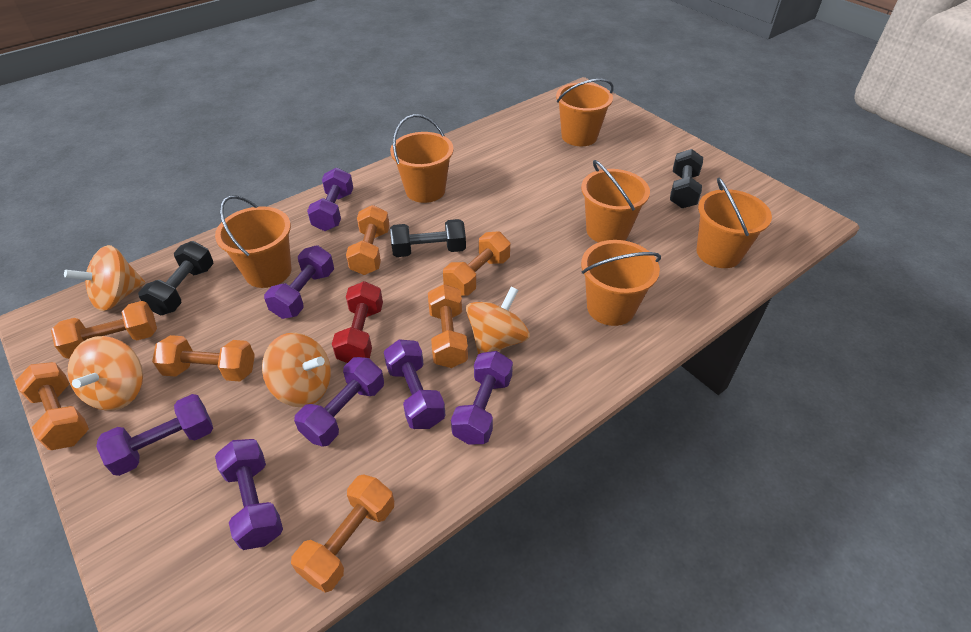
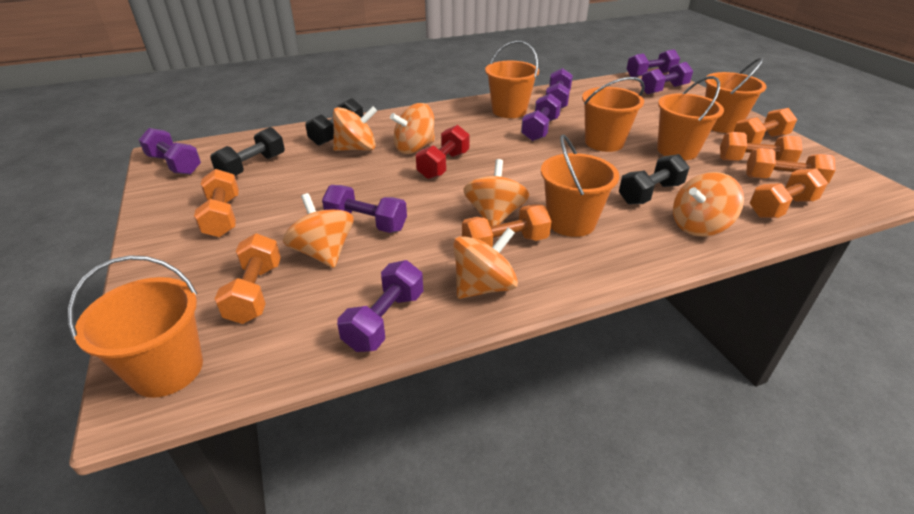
orange spinning top: 4 -> 6

